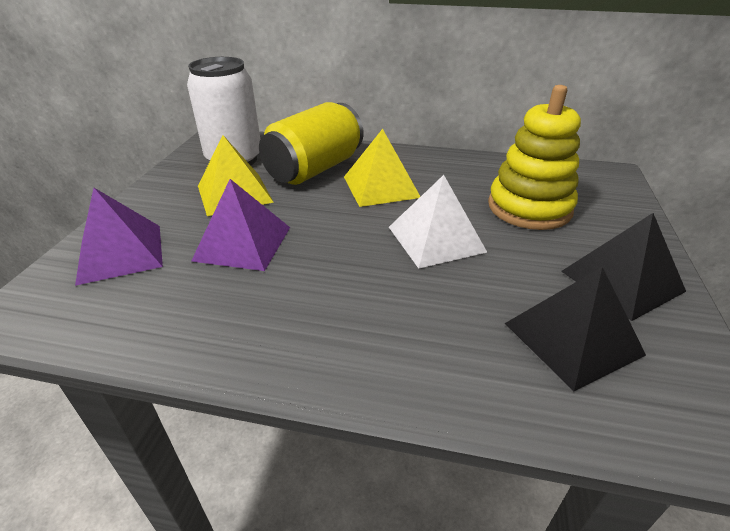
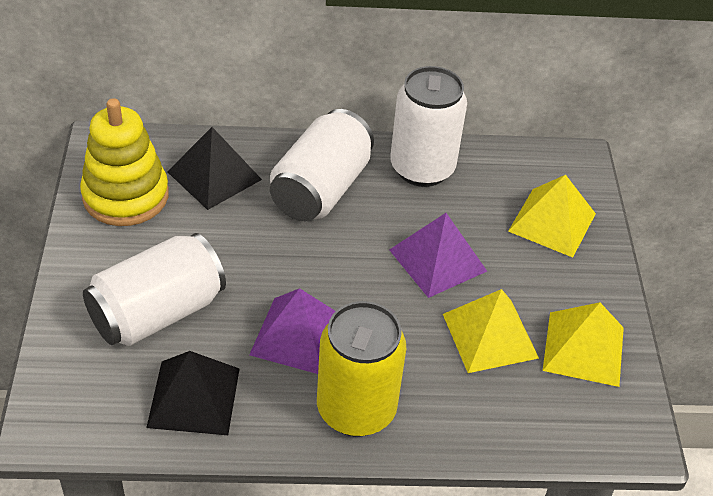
white can: 1 -> 3
white pyramid: 1 -> 0
yellow pyramid: 2 -> 3

